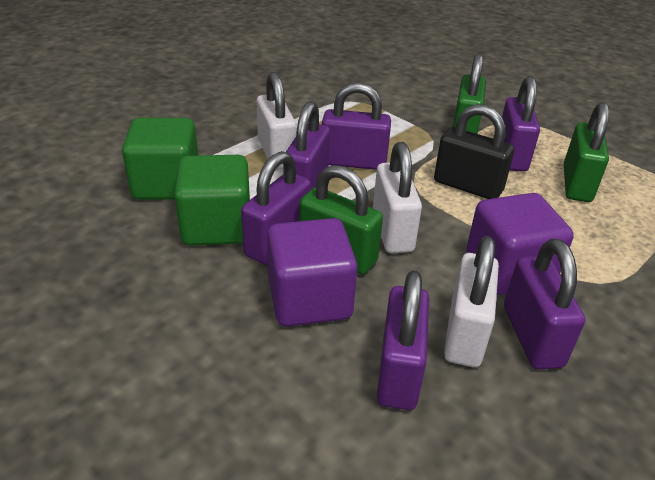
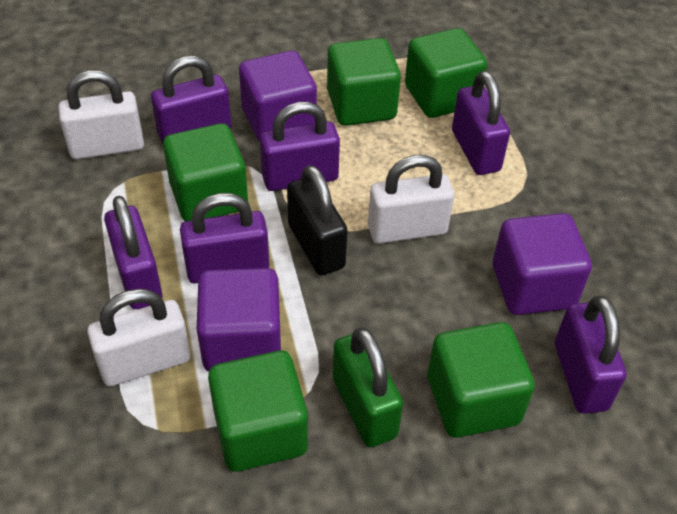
green cube: 2 -> 5
green padlock: 3 -> 1
purple cube: 2 -> 3

